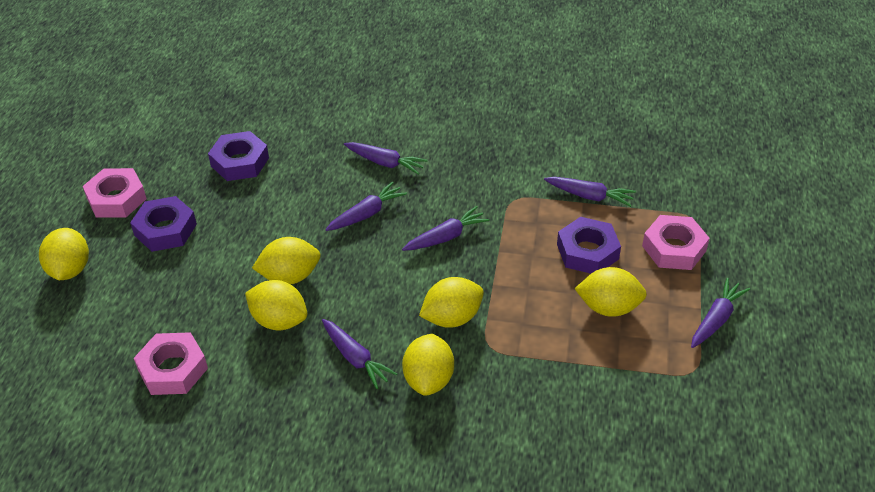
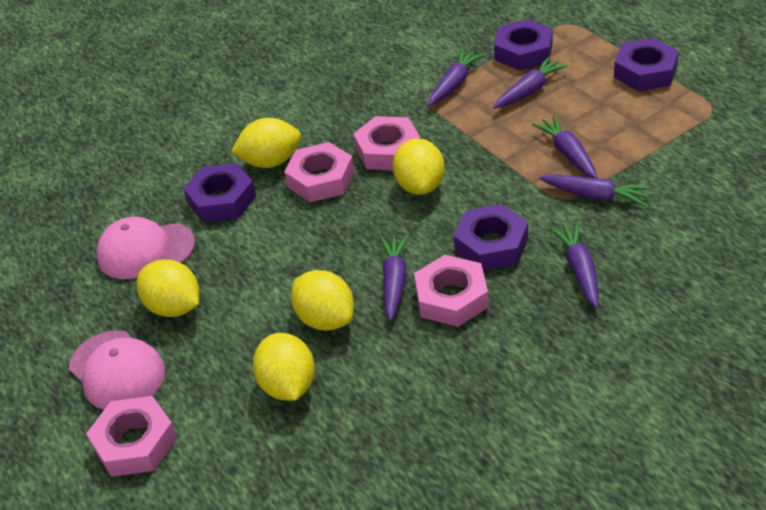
pink cap: 0 -> 2
pink nut: 3 -> 4
purple nut: 3 -> 4
yellow lemon: 6 -> 5

